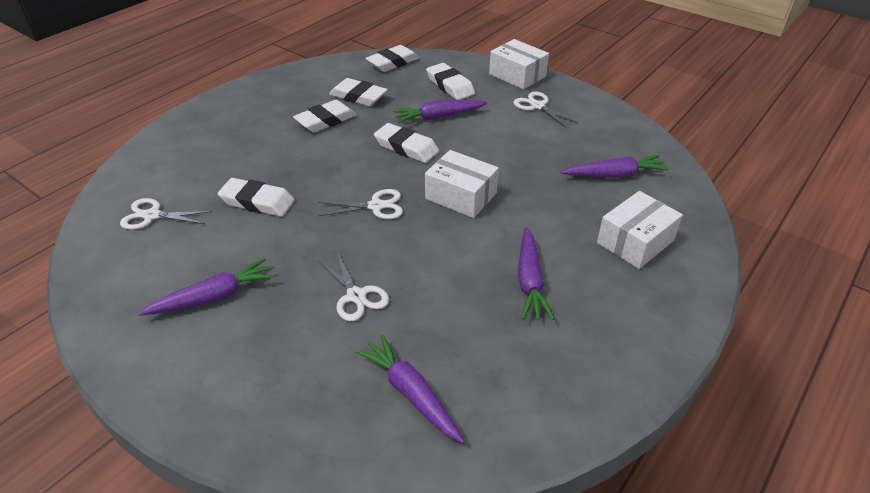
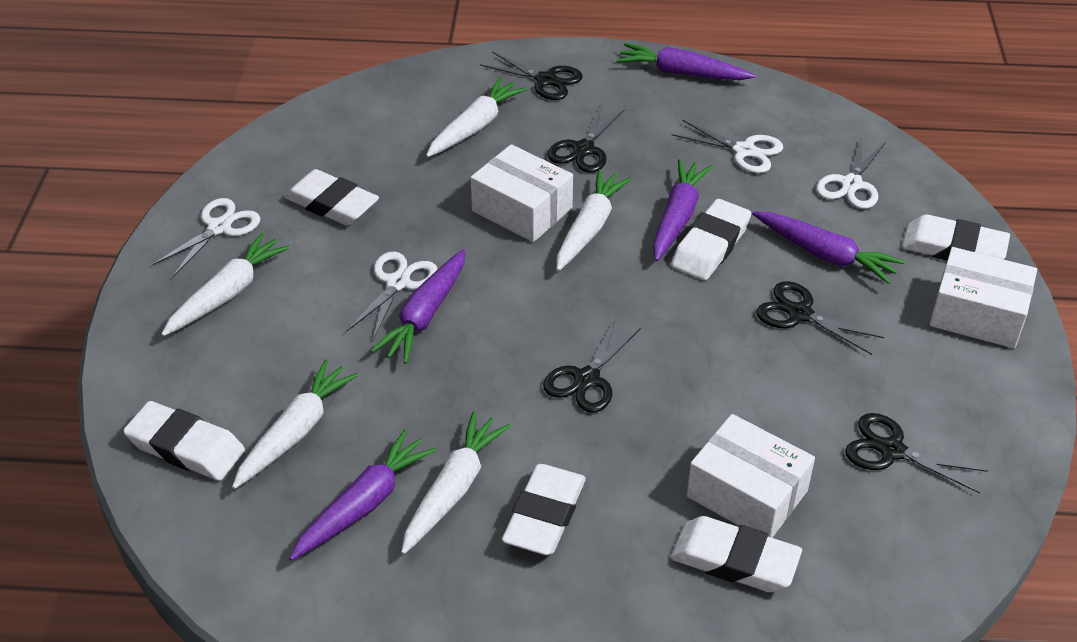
black scissors: 0 -> 5
white carrot: 0 -> 5

